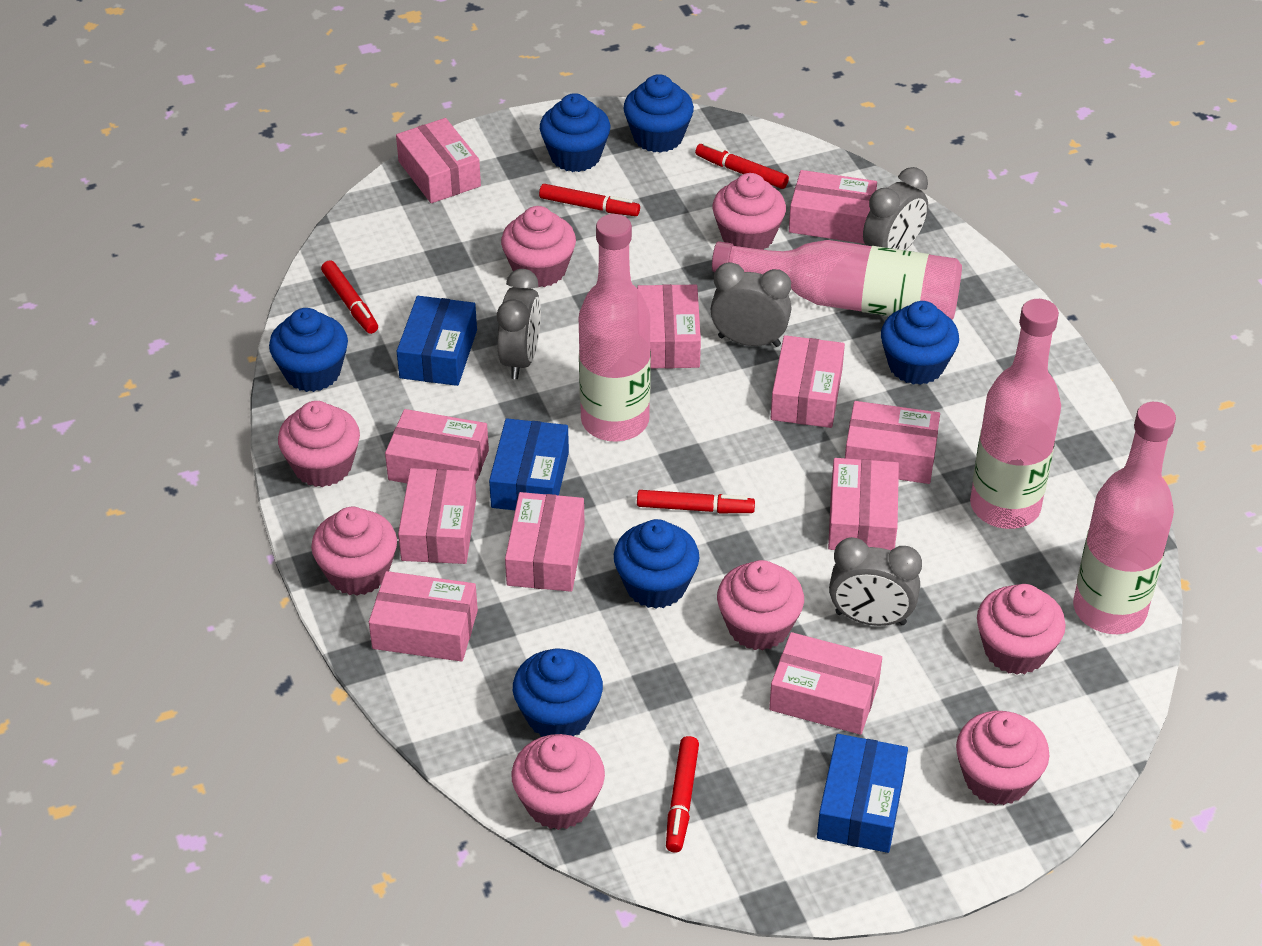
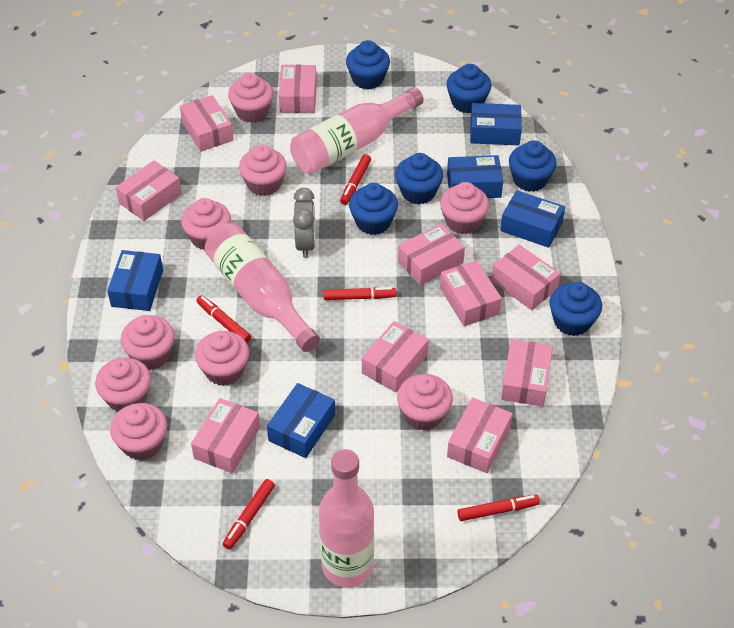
blue box: 3 -> 5
grey clock: 4 -> 1
pink bottle: 4 -> 3
pink box: 11 -> 10
pink cupcake: 8 -> 9

